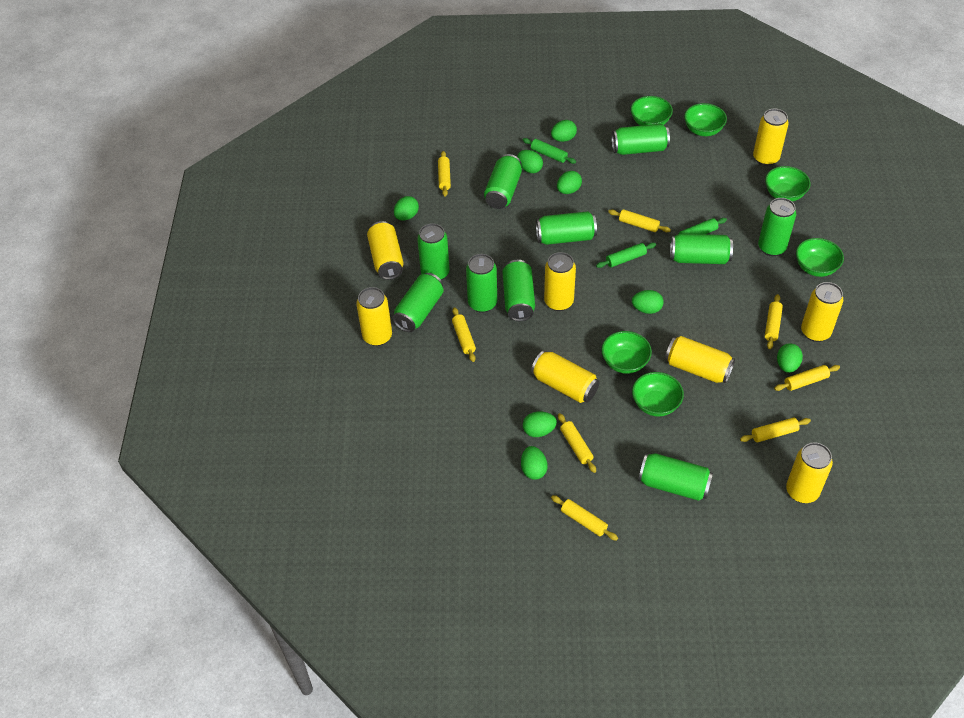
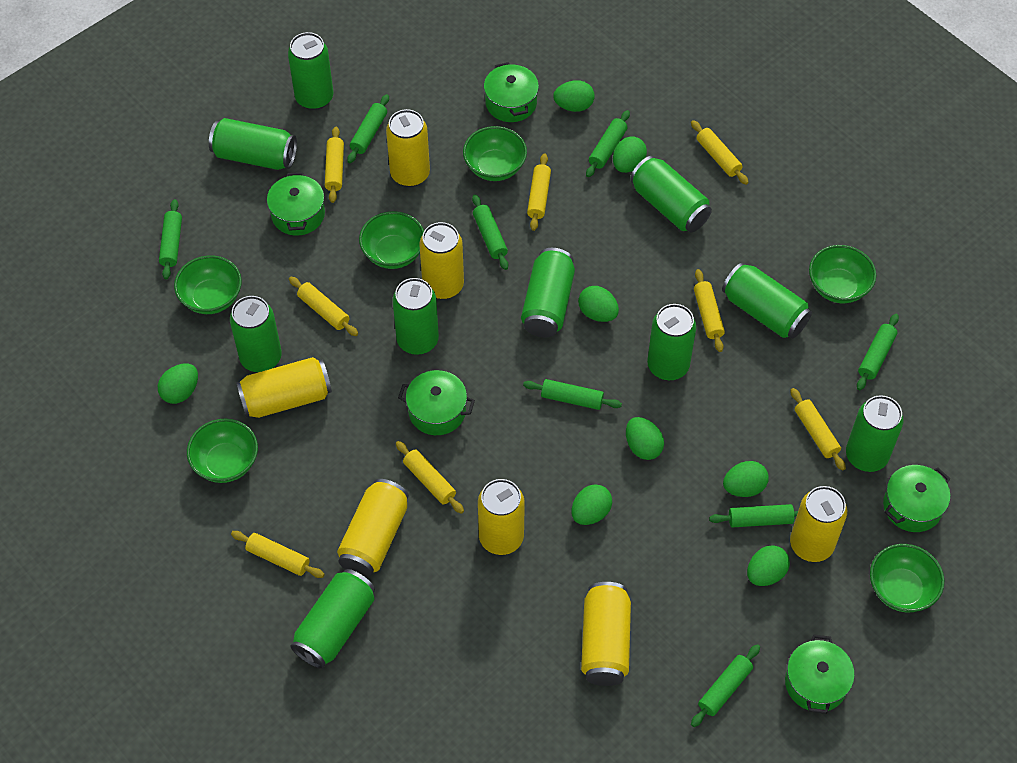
green pot: 0 -> 5
green rolling pin: 3 -> 8
yellow can: 8 -> 7

